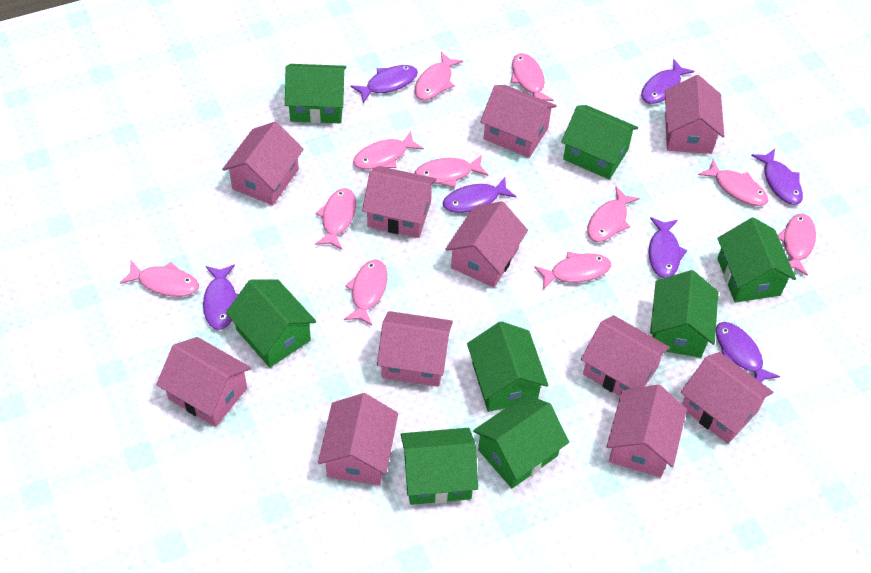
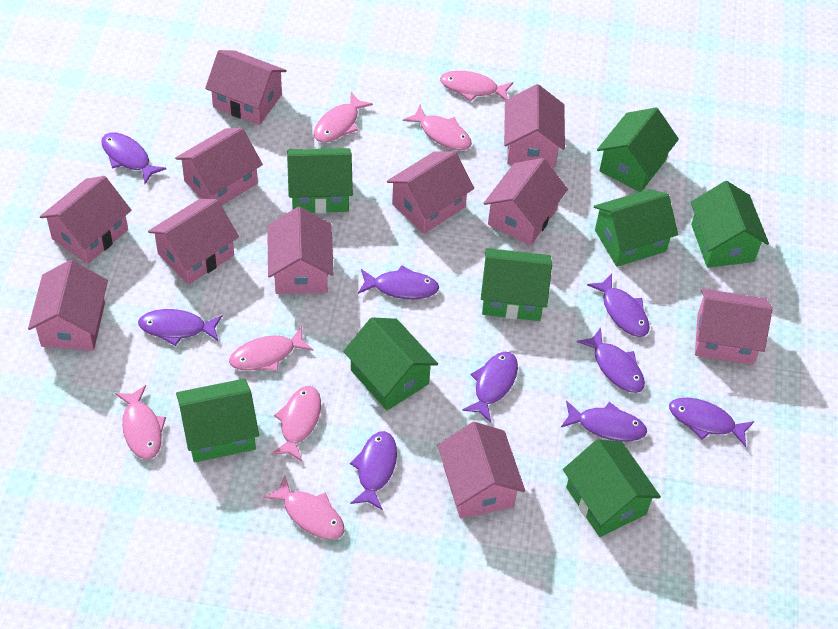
pink fish: 11 -> 7
purple fish: 7 -> 9

